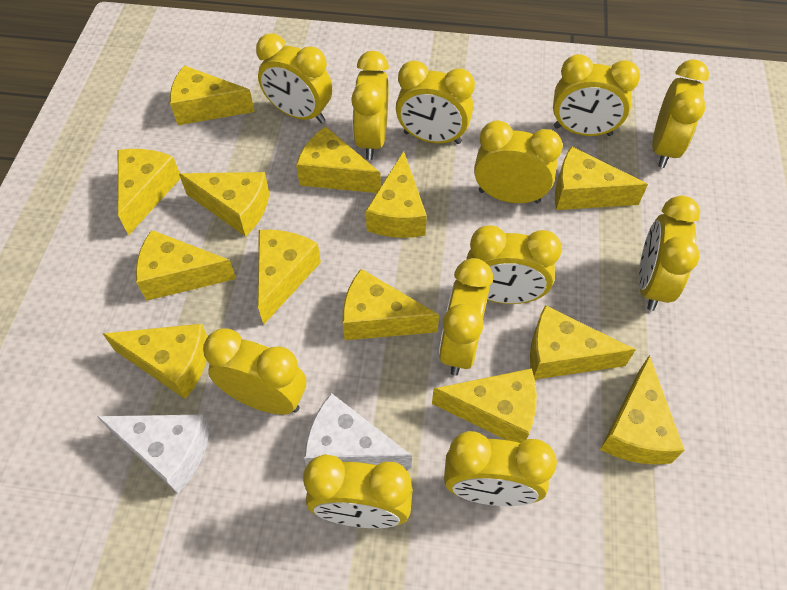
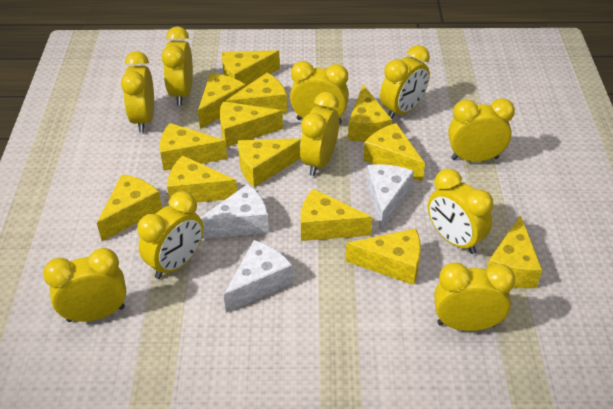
white cheese: 2 -> 3
yellow clock: 12 -> 10

